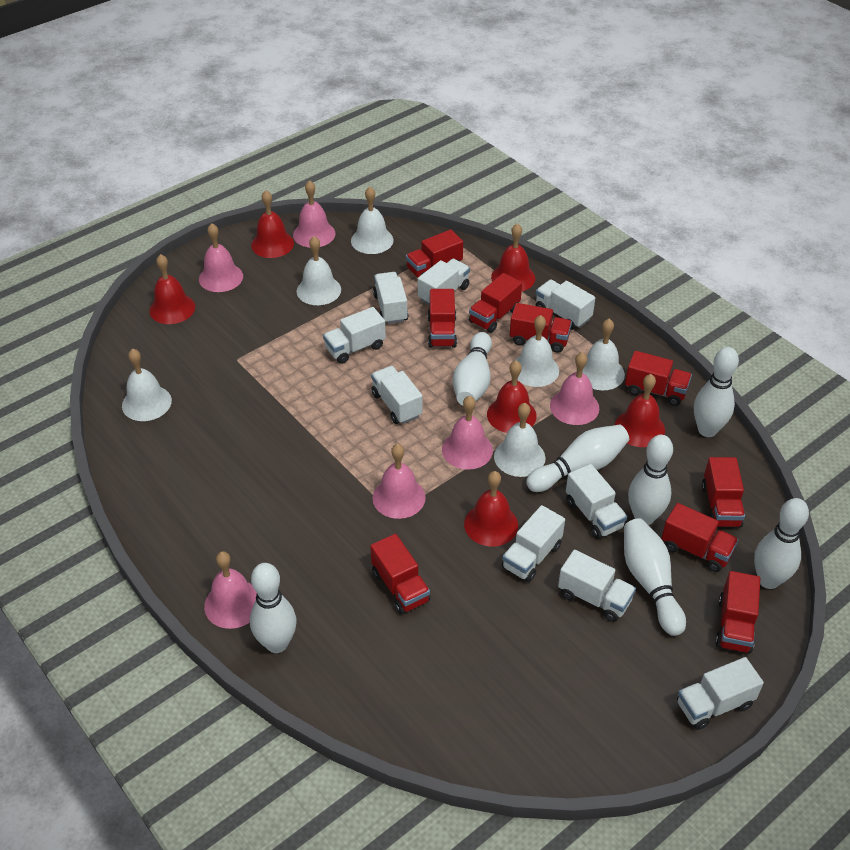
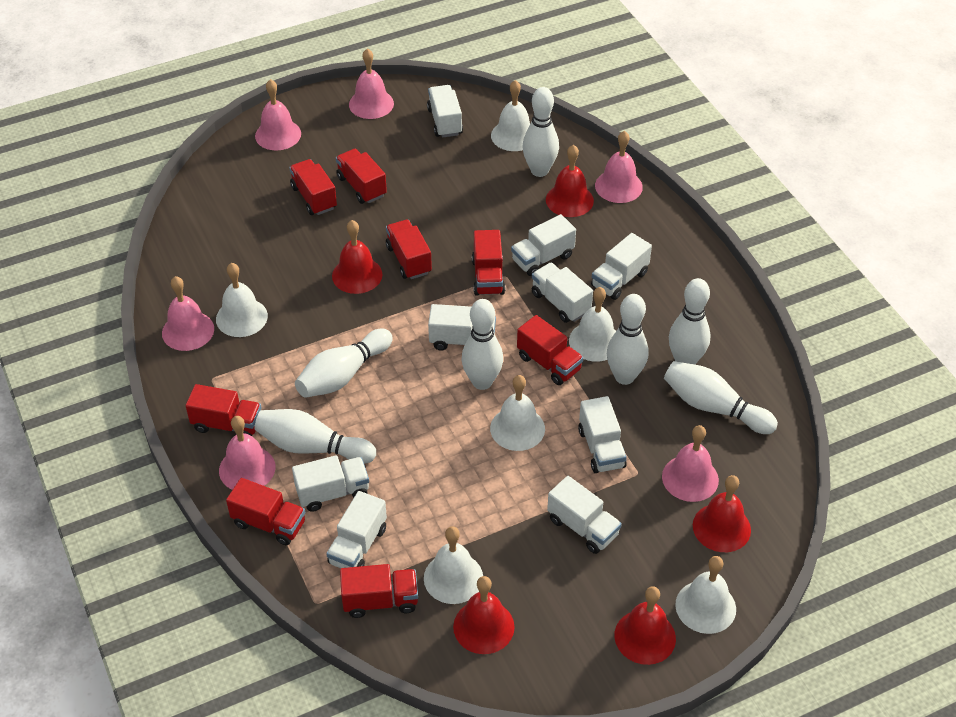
red bell: 6 -> 5
red truck: 9 -> 8

